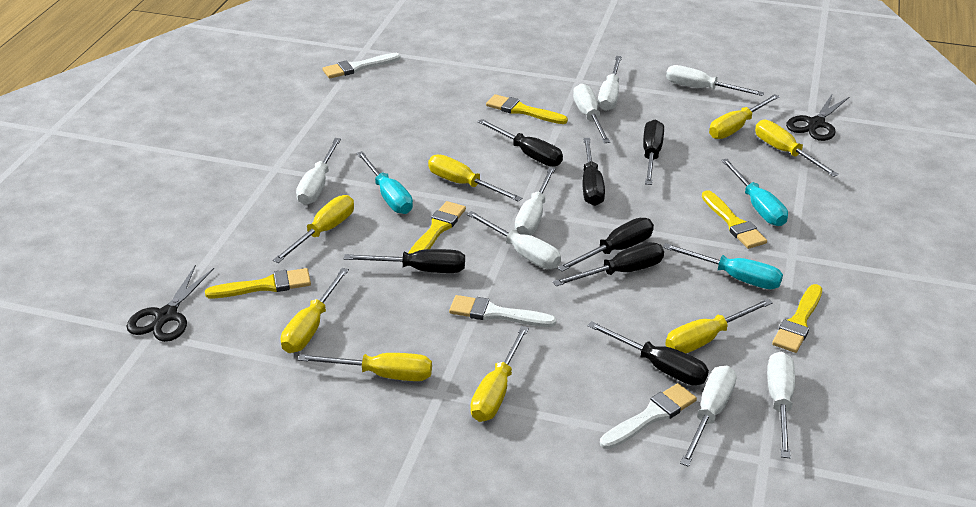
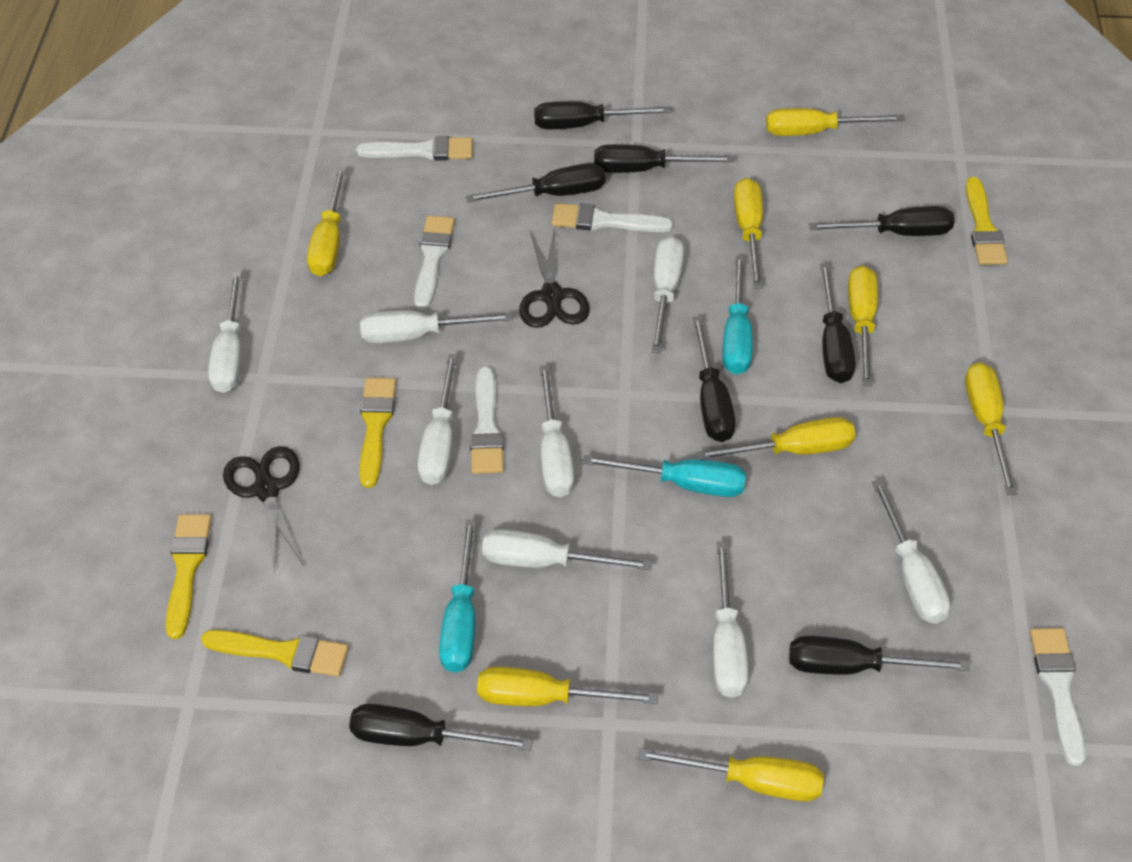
black screwdriver: 7 -> 8
white brush: 3 -> 5
yellow brush: 5 -> 4

